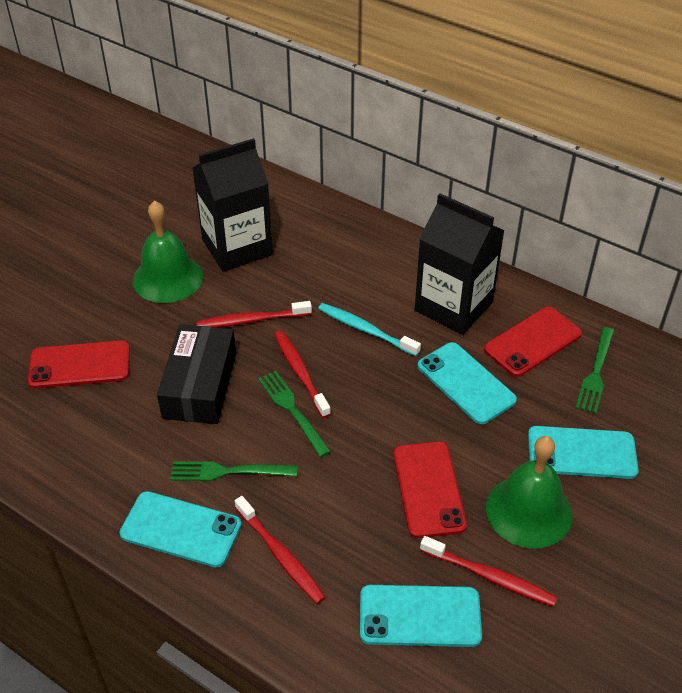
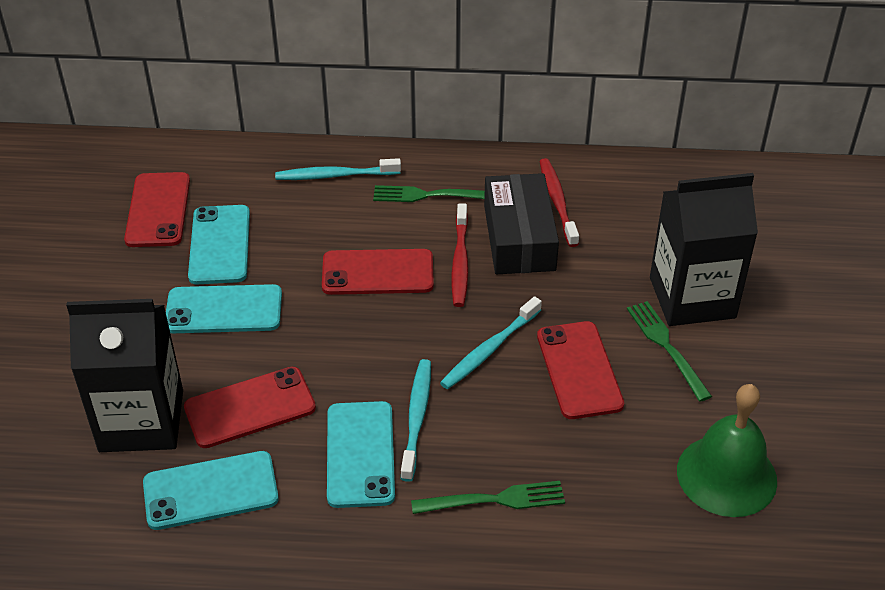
green bell: 2 -> 1
red phone: 3 -> 4
red toothbrush: 4 -> 2
turquoise toothbrush: 1 -> 3

